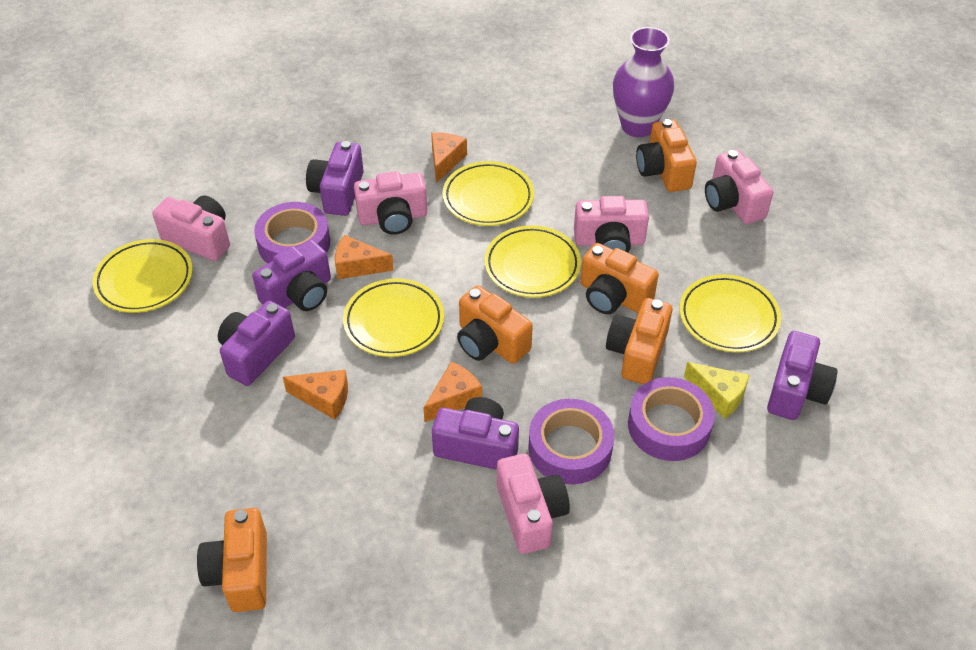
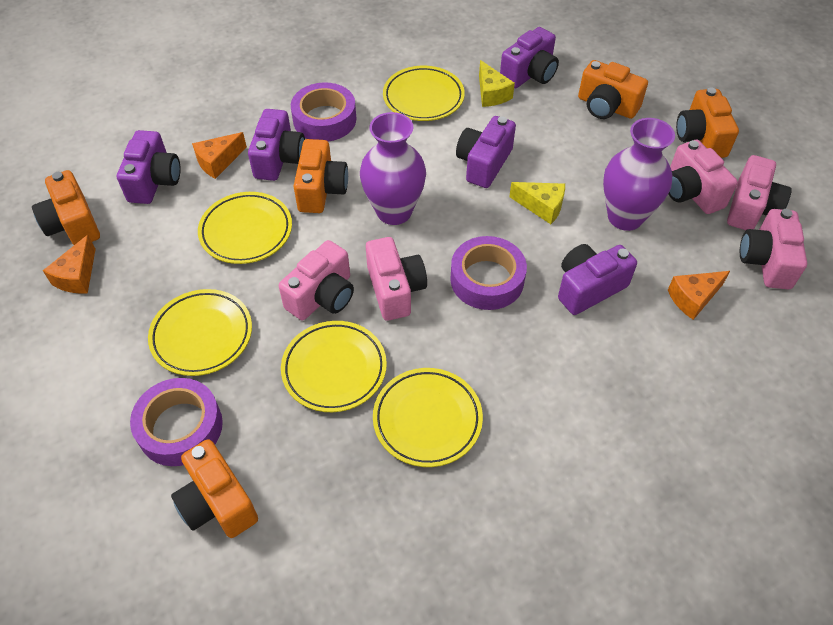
orange cheese: 4 -> 3
purple vase: 1 -> 2
yellow cheese: 1 -> 2

